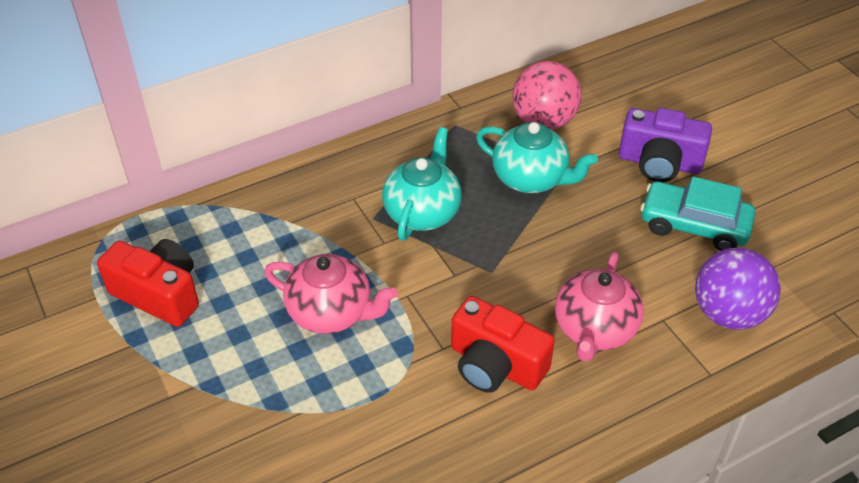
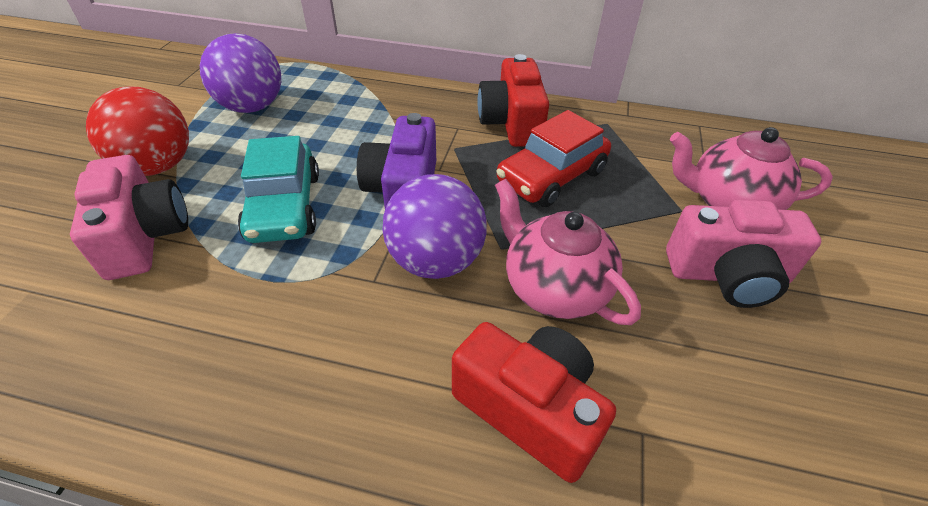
pink ball: 1 -> 0
pink camera: 0 -> 2
purple ball: 1 -> 2
red ball: 0 -> 1
red car: 0 -> 1
turquoise teapot: 2 -> 0

